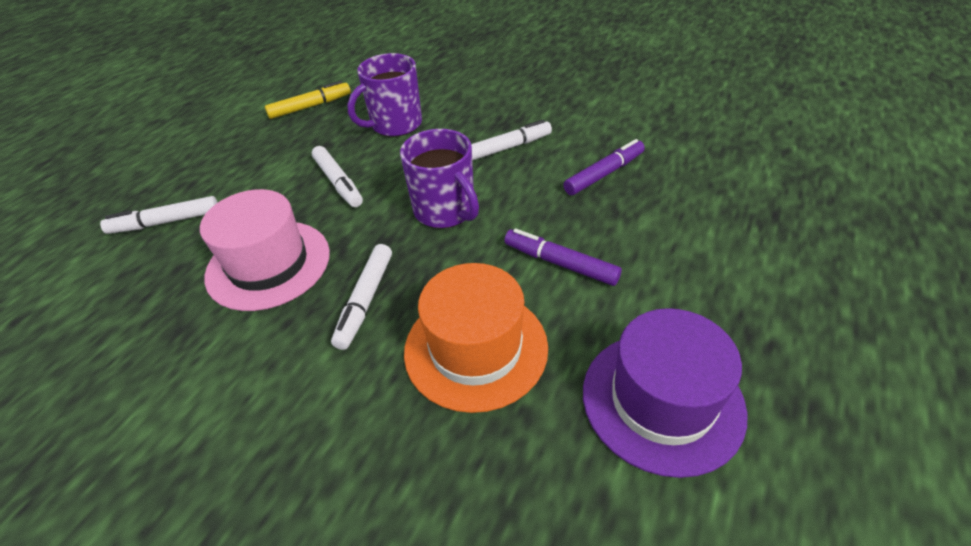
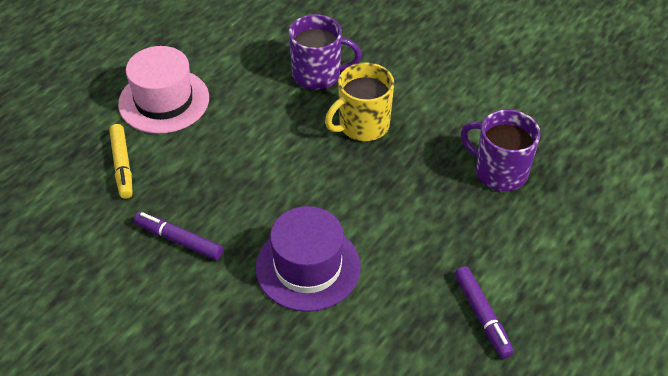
orange hat: 1 -> 0
white marker: 4 -> 0
yellow mug: 0 -> 1

